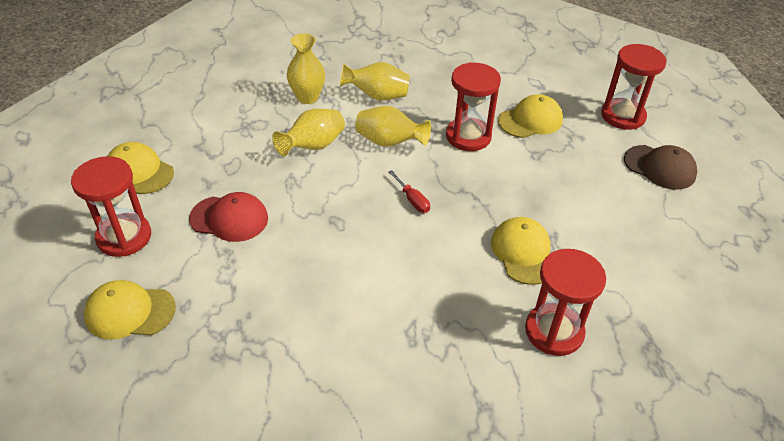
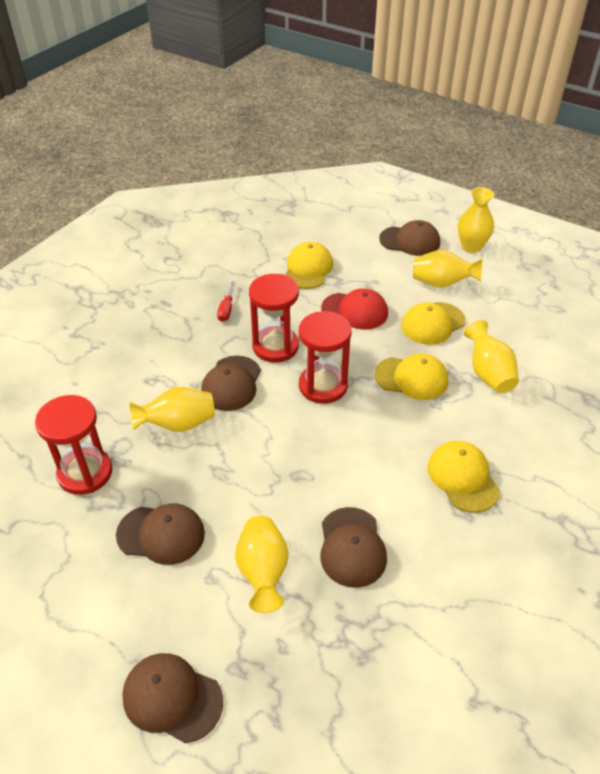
brown cap: 1 -> 5
red hourglass: 4 -> 3
yellow vase: 4 -> 5

